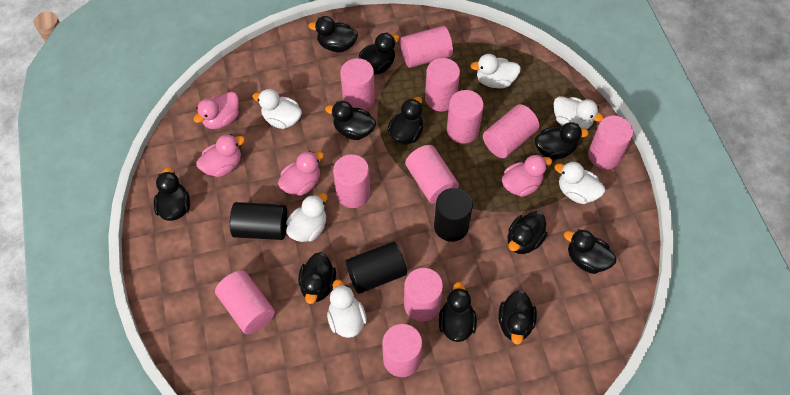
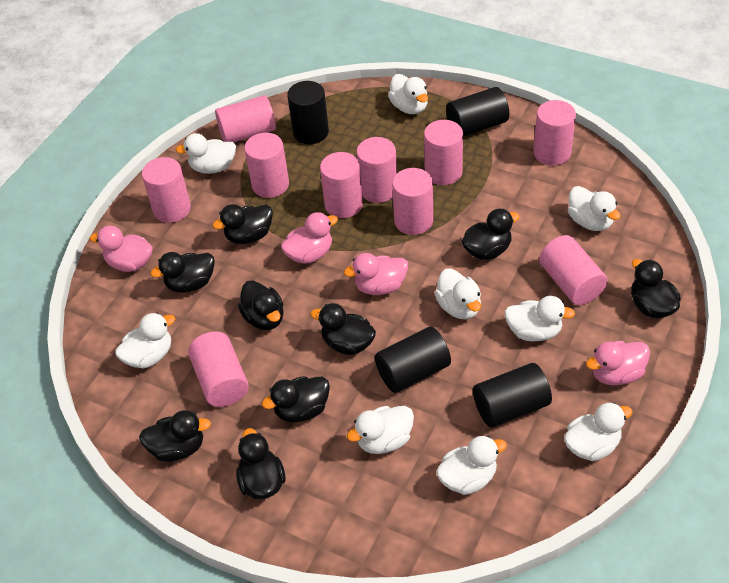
black cylinder: 3 -> 4
black duck: 11 -> 9
pink cylinder: 11 -> 10
white duck: 6 -> 9

